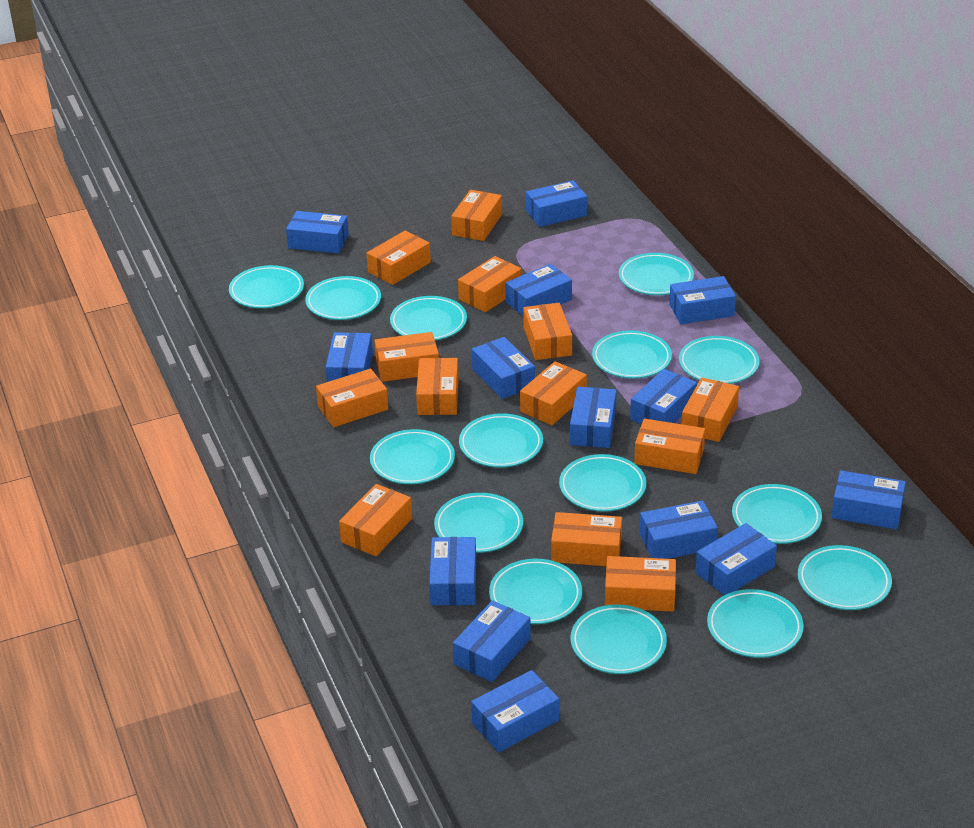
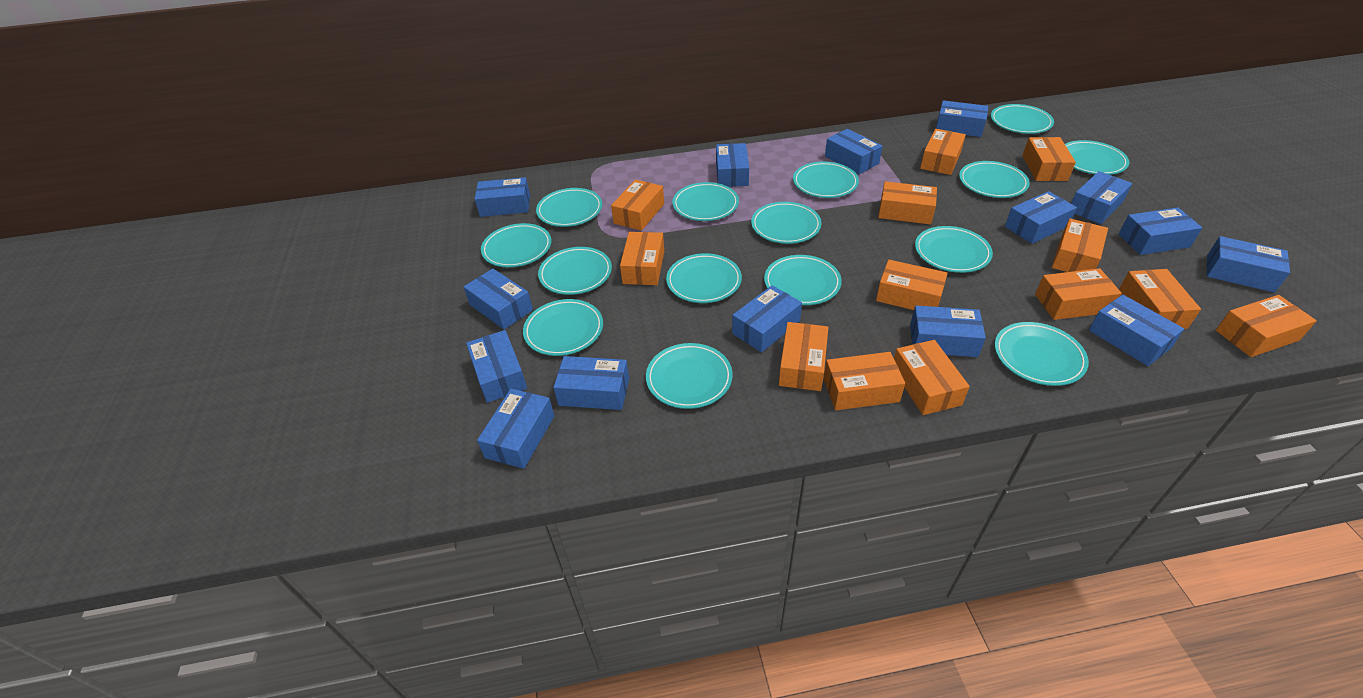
blue box: 14 -> 15

